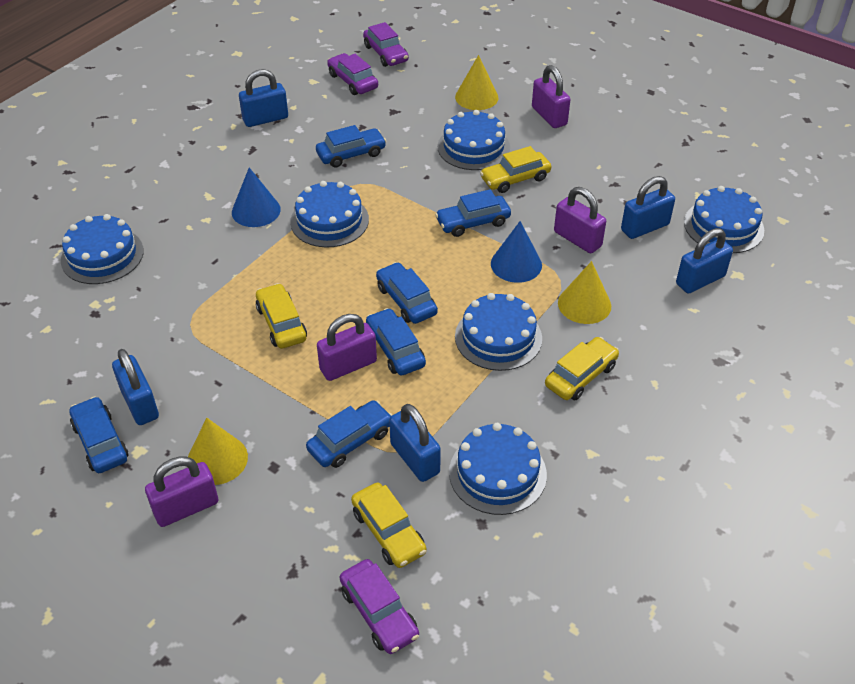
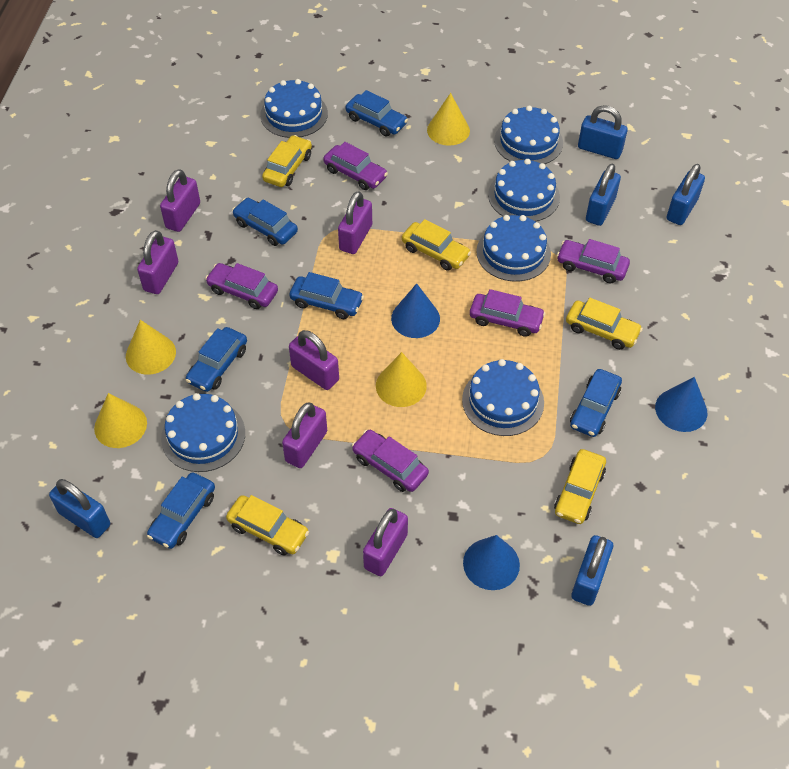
blue cone: 2 -> 3
purple car: 3 -> 5
purple padlock: 4 -> 6
yellow car: 4 -> 5
yellow cone: 3 -> 4

